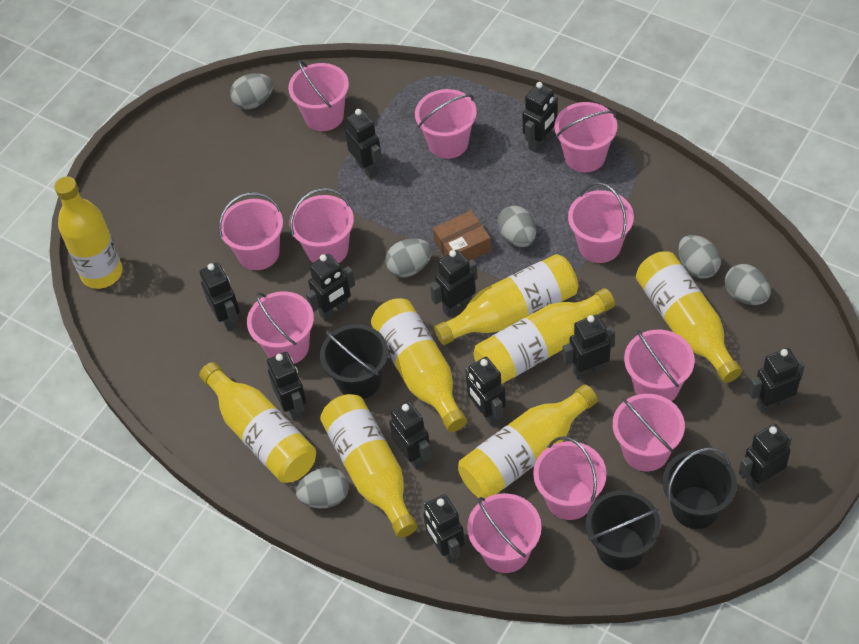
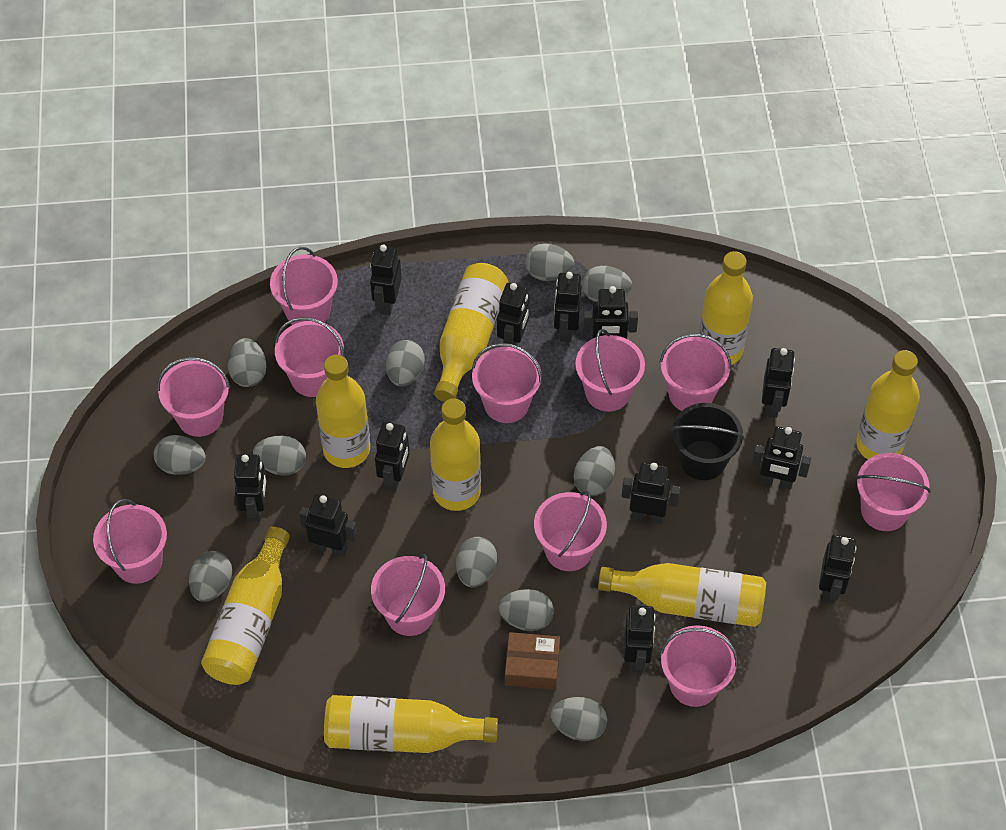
black bucket: 3 -> 1
grey egg: 6 -> 11

